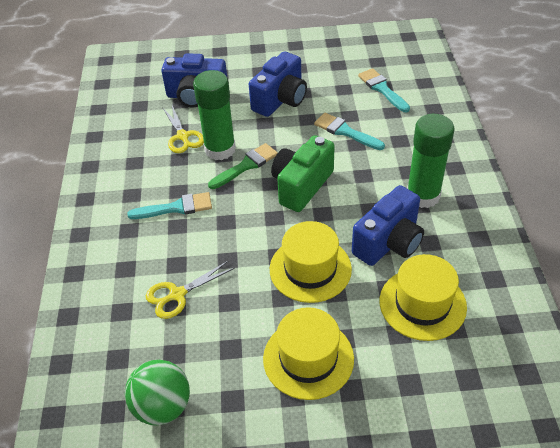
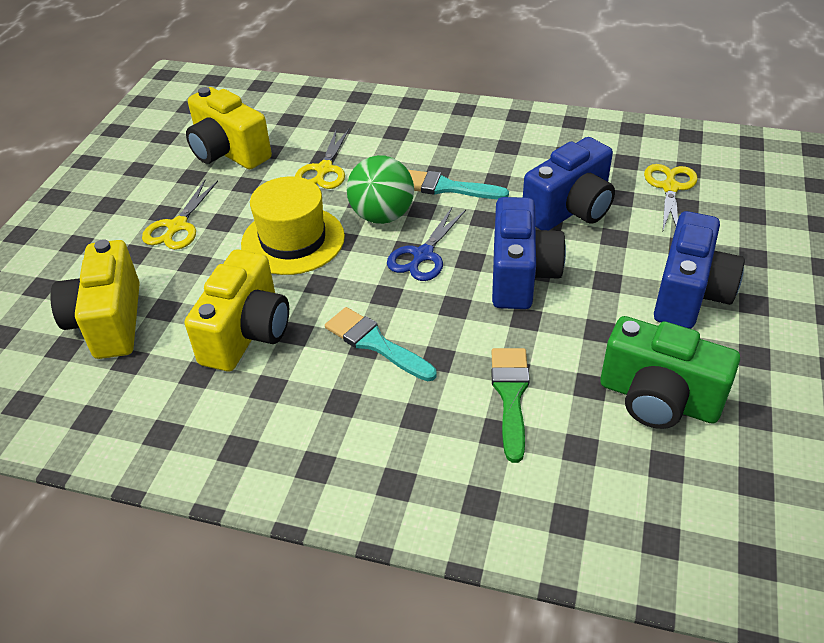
blue scissors: 0 -> 1
green glue stick: 2 -> 0
turquoise brush: 3 -> 2
yellow camera: 0 -> 3
yellow hat: 3 -> 1
yellow scissors: 2 -> 3

